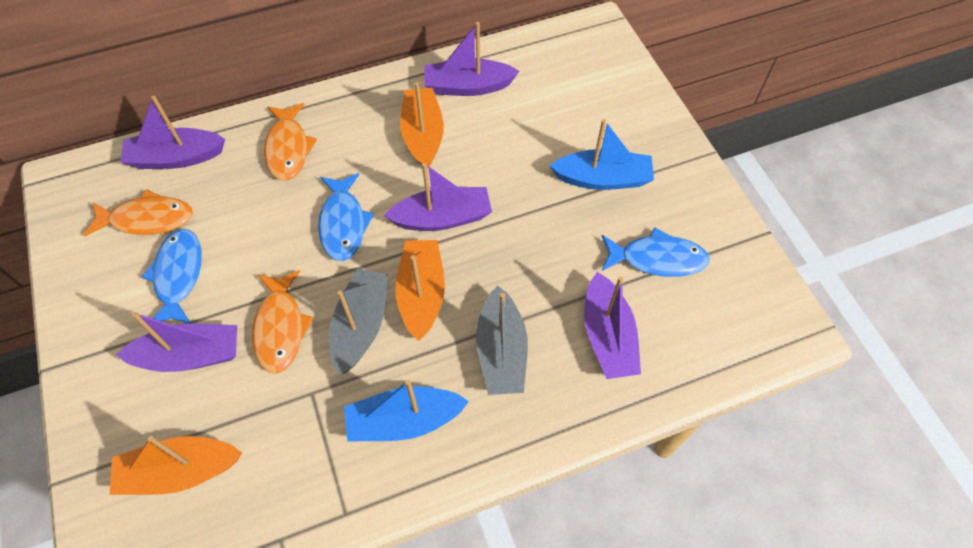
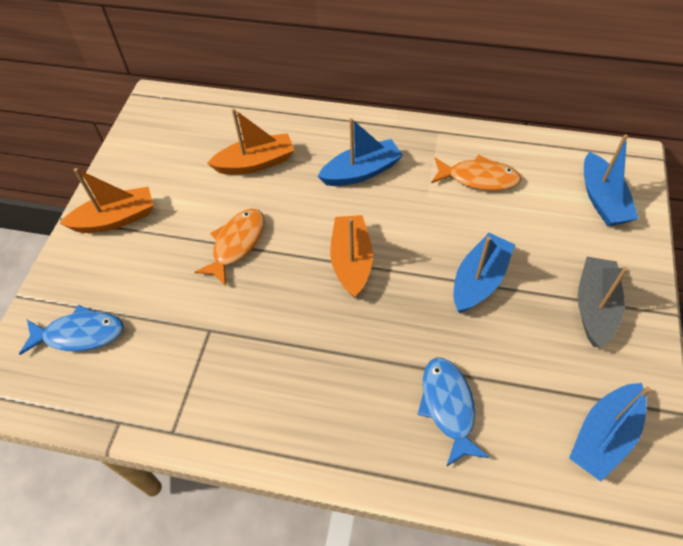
blue boat: 2 -> 4
blue fish: 3 -> 2
grey boat: 2 -> 1
orange fish: 3 -> 2
purple boat: 5 -> 0

